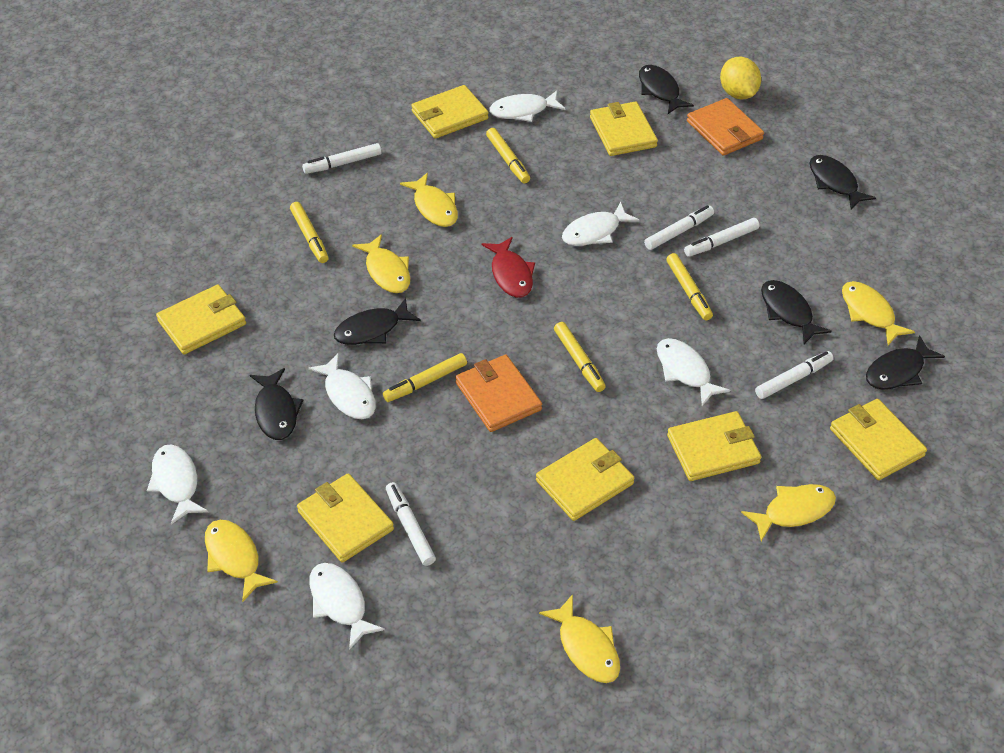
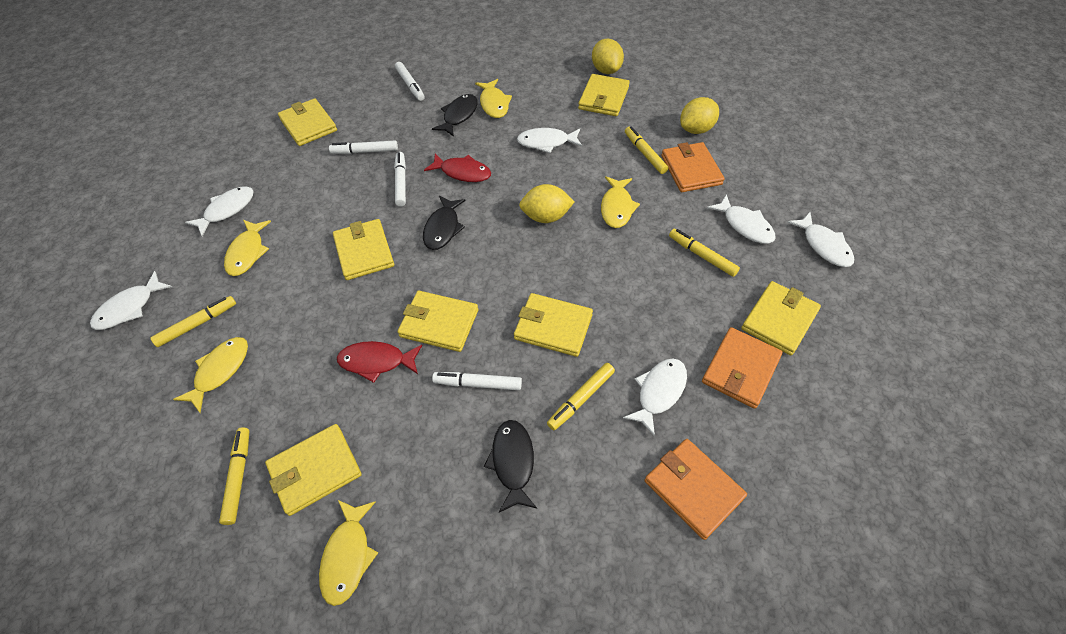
black fish: 6 -> 3
orange wallet: 2 -> 3
red fish: 1 -> 2
white marker: 5 -> 4
yellow fish: 6 -> 5
yellow lemon: 1 -> 3

